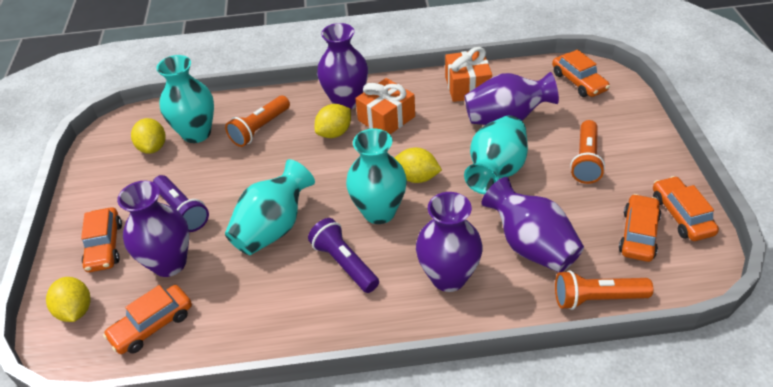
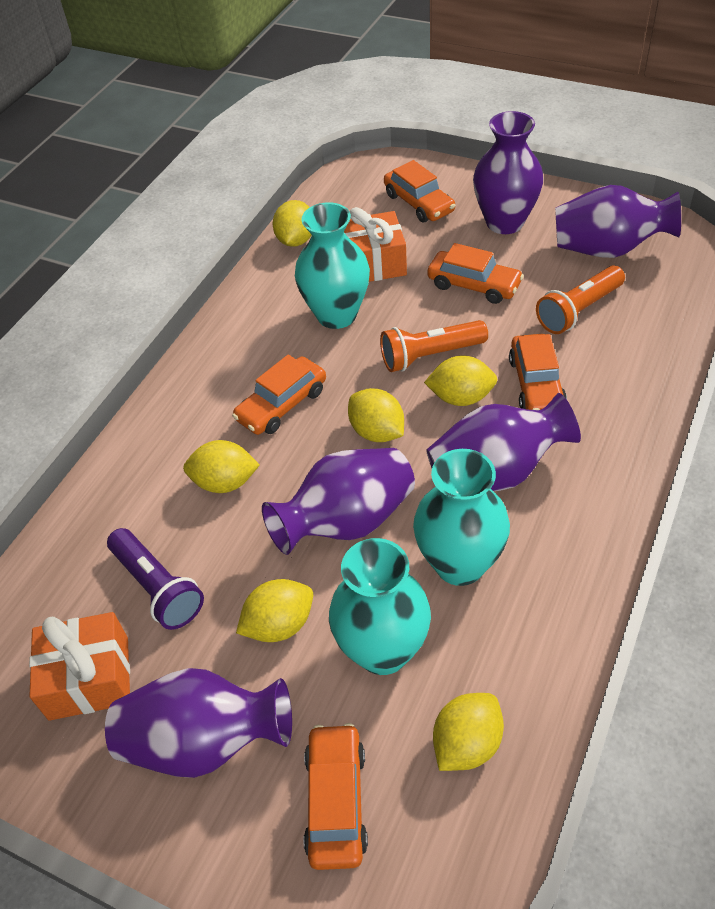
orange flashlight: 3 -> 2
purple flashlight: 2 -> 1
turquoise vase: 4 -> 3
yellow lemon: 4 -> 6

